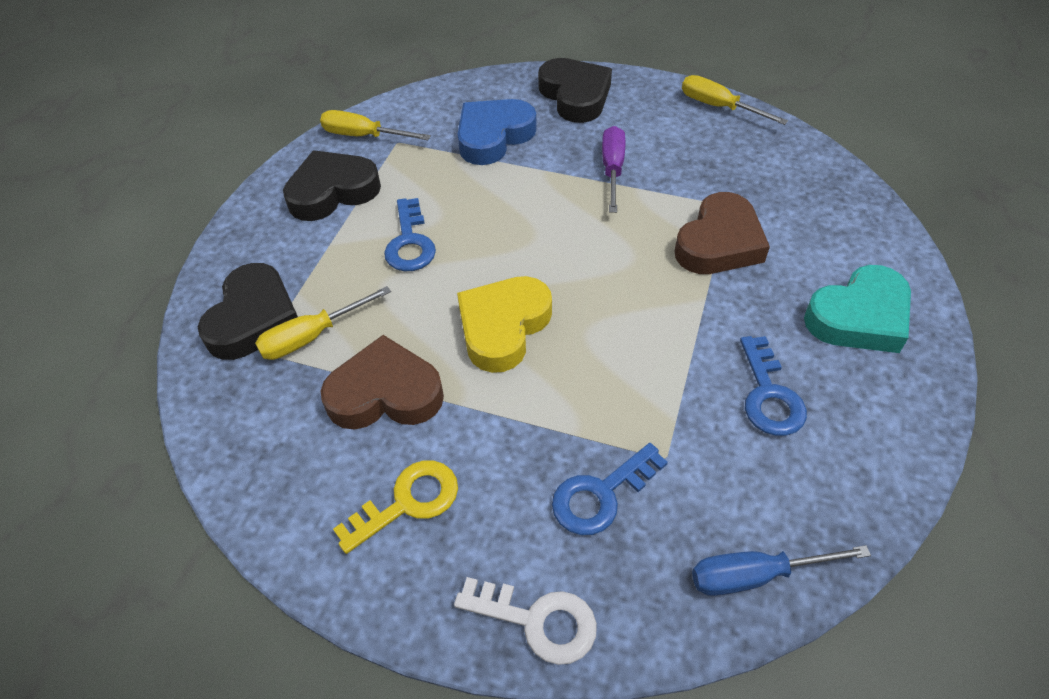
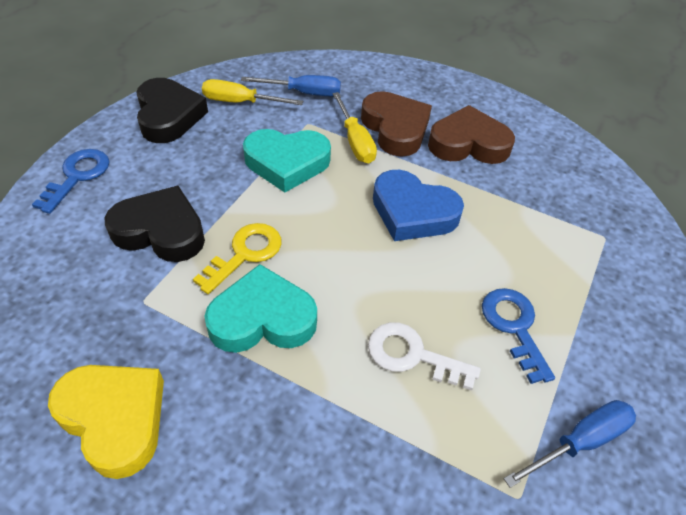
black heart: 3 -> 2
blue key: 3 -> 2
blue screwdriver: 1 -> 2
purple screwdriver: 1 -> 0
turquoise heart: 1 -> 2
yellow screwdriver: 3 -> 2

